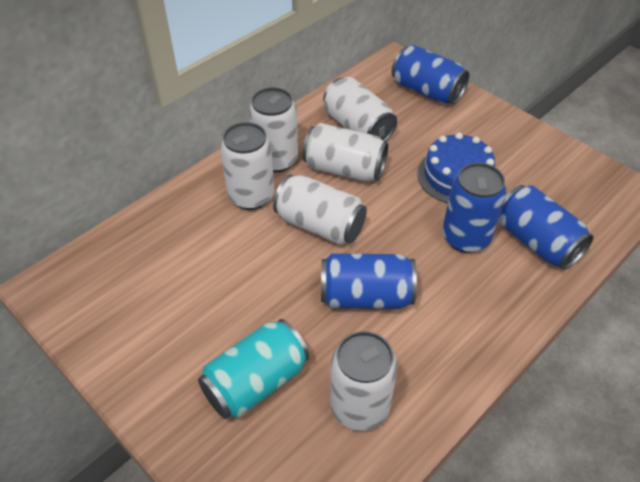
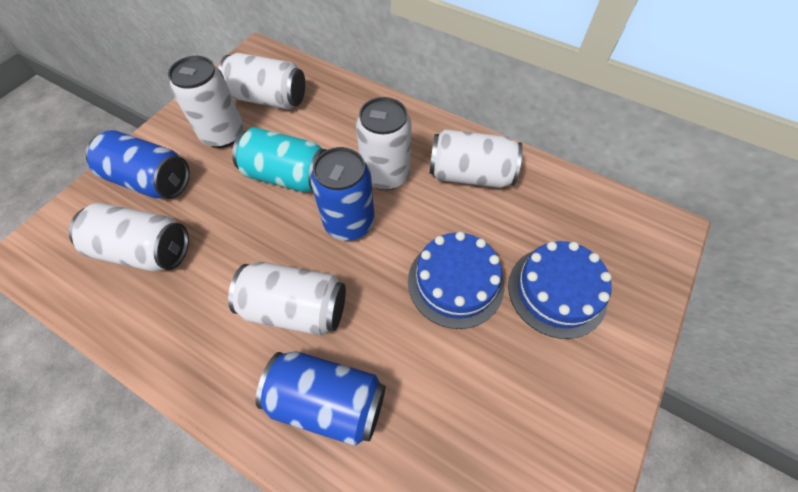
blue cake: 1 -> 2
blue can: 4 -> 3

